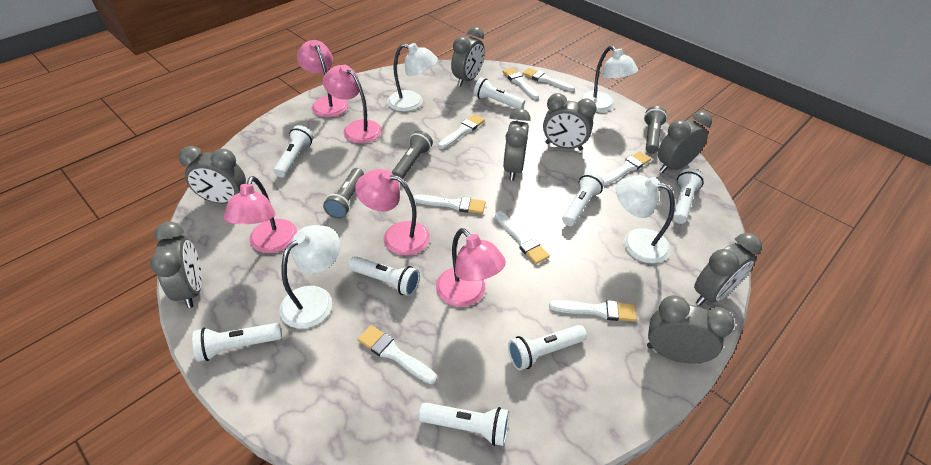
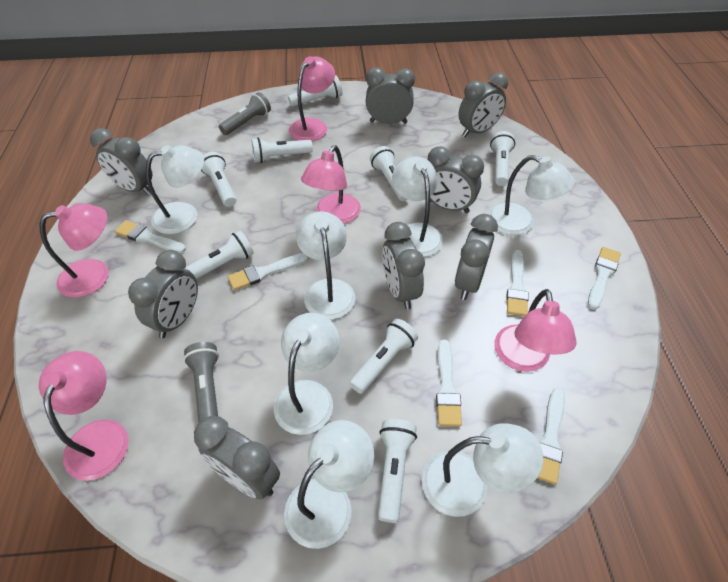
grey flashlight: 3 -> 2
white brush: 8 -> 6
white lamp: 4 -> 7

